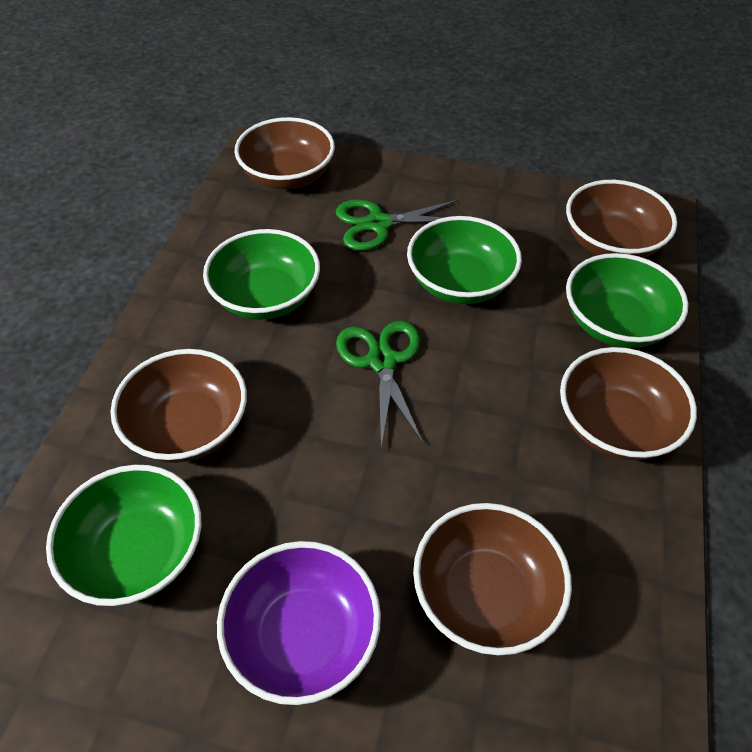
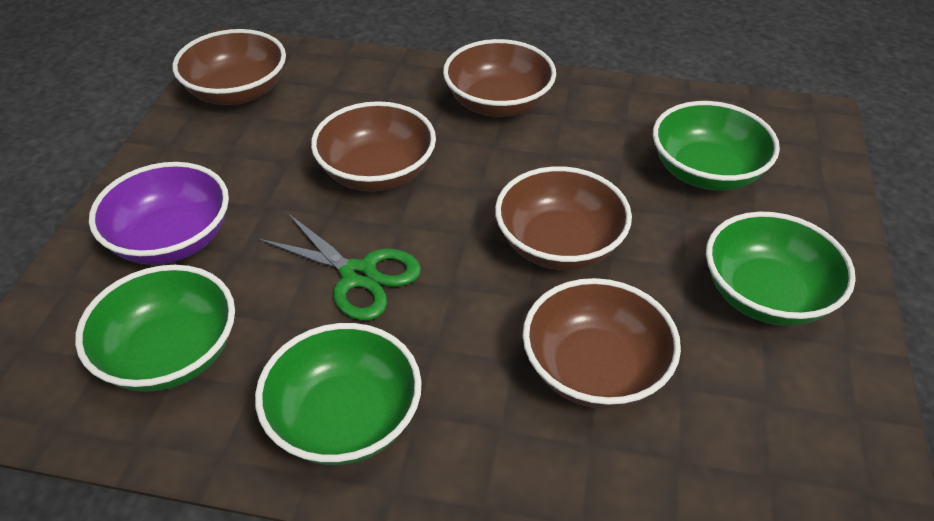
green scissors: 2 -> 1

